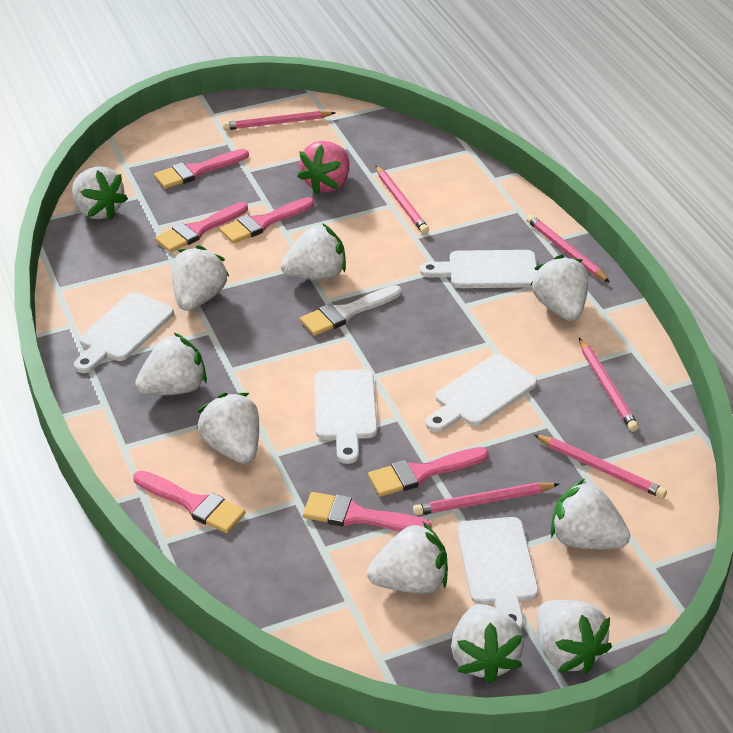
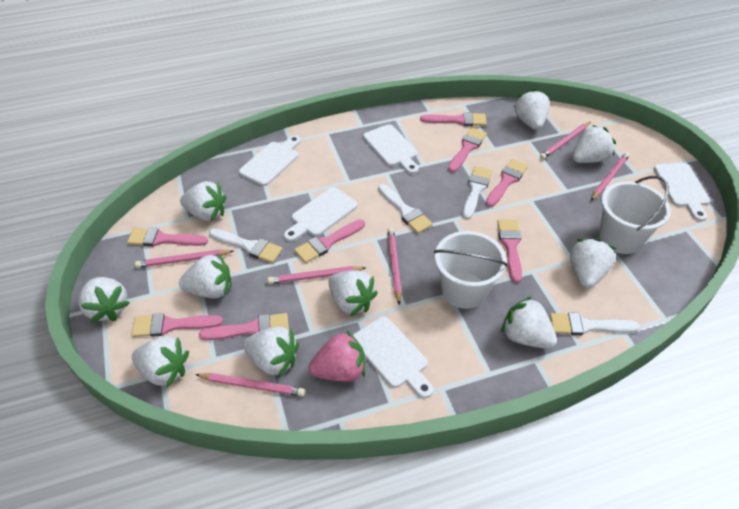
pink brush: 6 -> 8
white brush: 1 -> 4
white bucket: 0 -> 2

